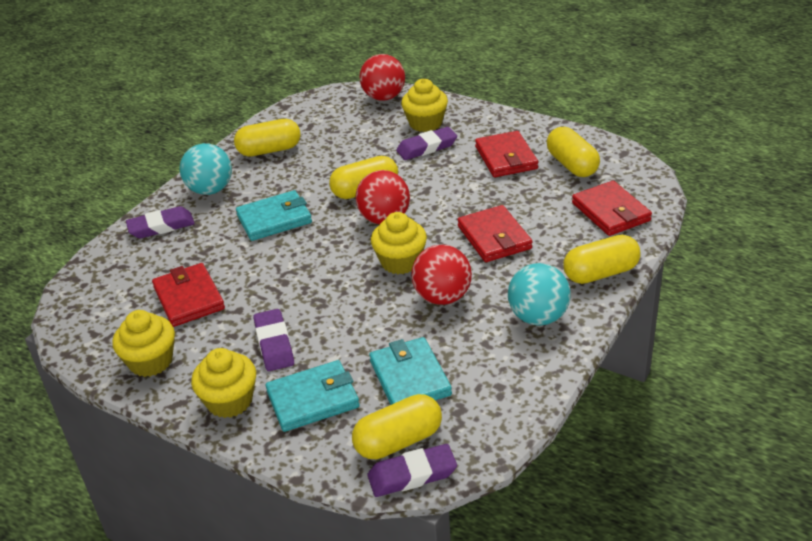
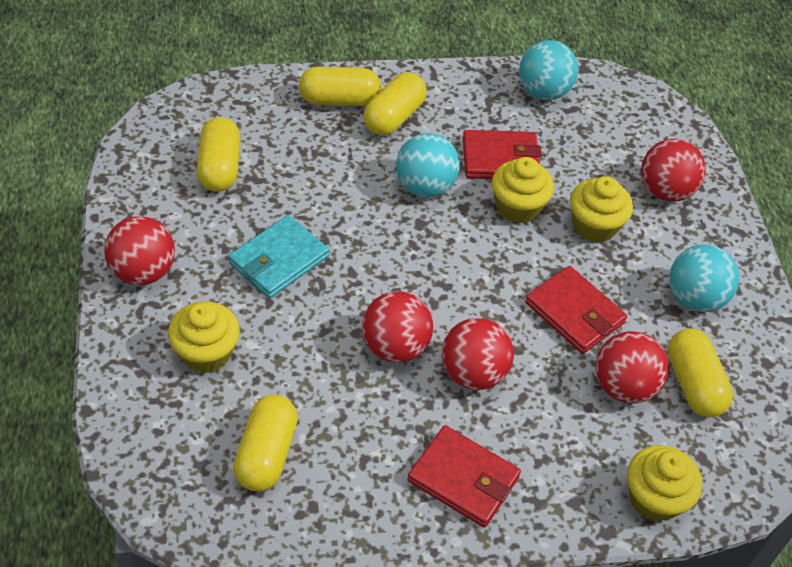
purple eraser: 4 -> 0
red ball: 3 -> 5
red wallet: 4 -> 3
turquoise ball: 2 -> 3
turquoise wallet: 3 -> 1

